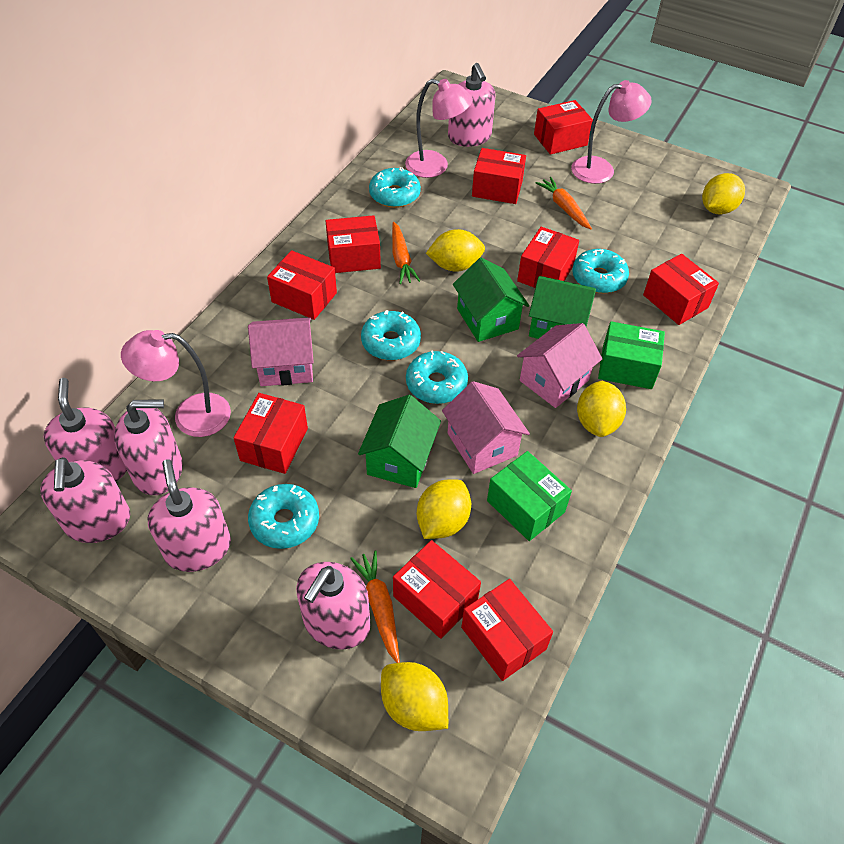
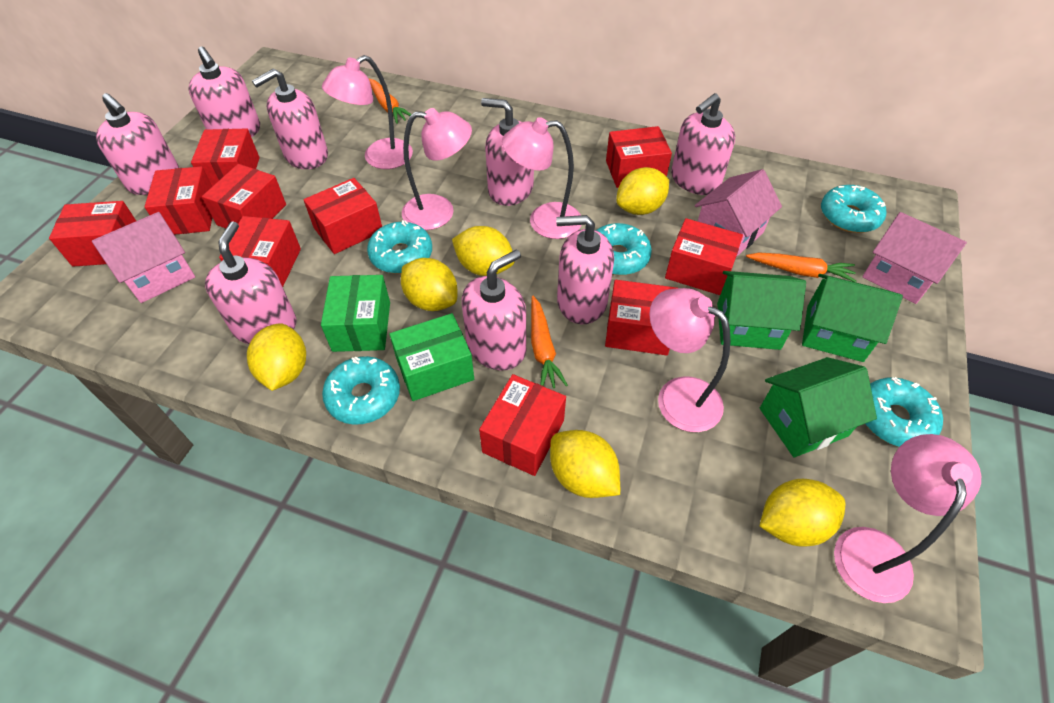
pink lamp: 3 -> 5
pink soap dispenser: 6 -> 8
red box: 9 -> 10
yellow lemon: 5 -> 6

